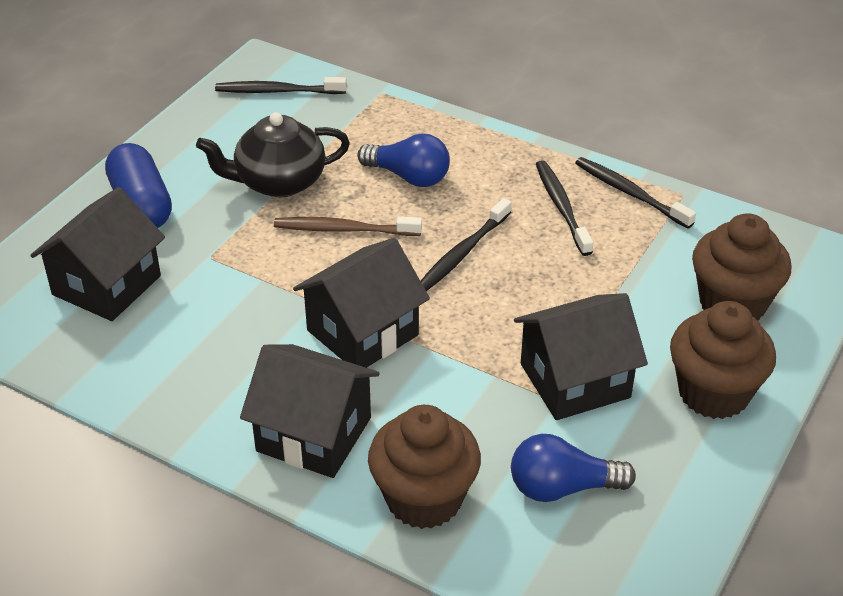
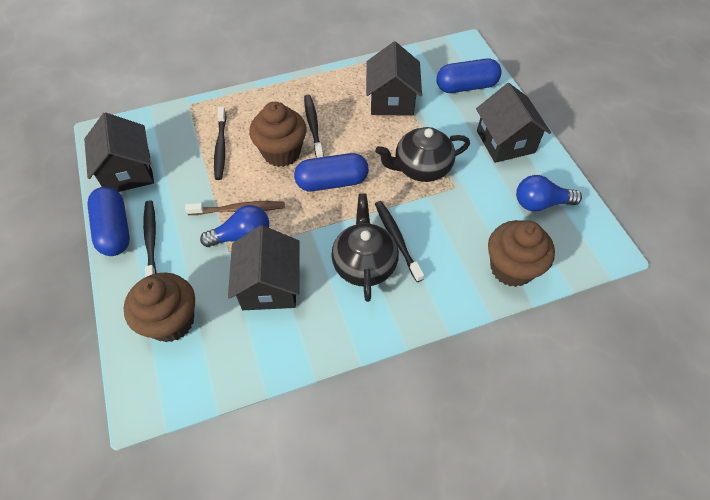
black teapot: 1 -> 2
blue capsule: 1 -> 3

